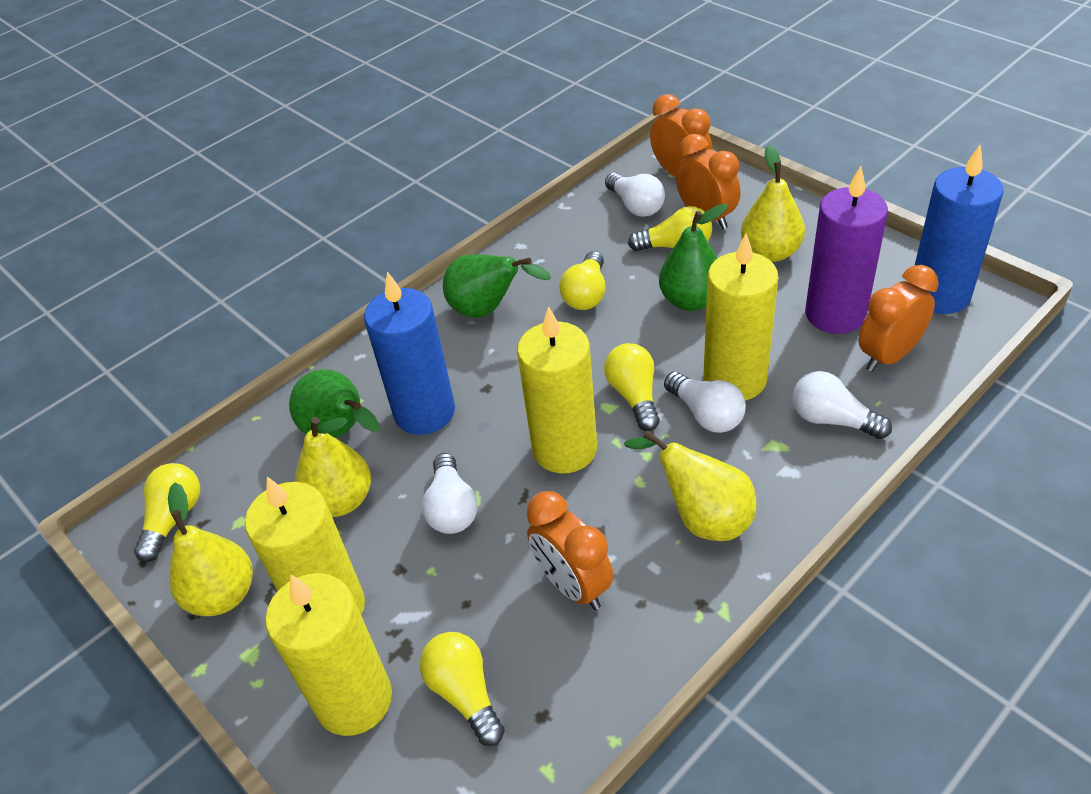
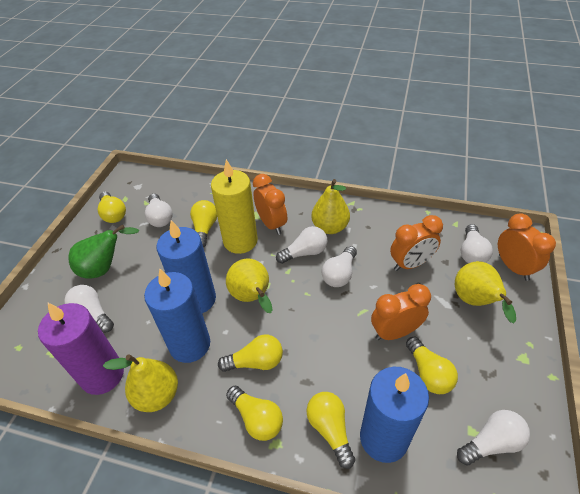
blue candle: 2 -> 3
green pear: 3 -> 1
white light bulb: 4 -> 6
yellow candle: 4 -> 1
yellow light bulb: 5 -> 6

